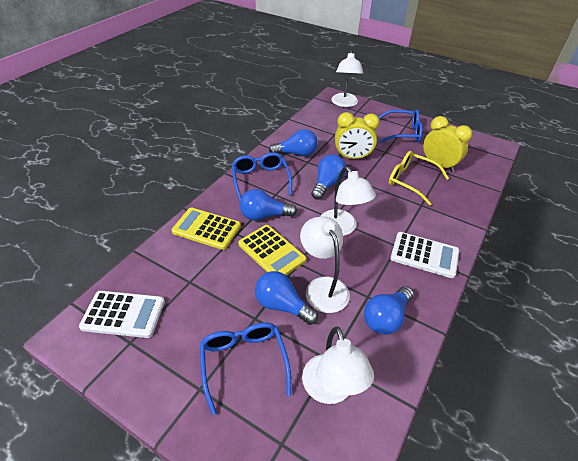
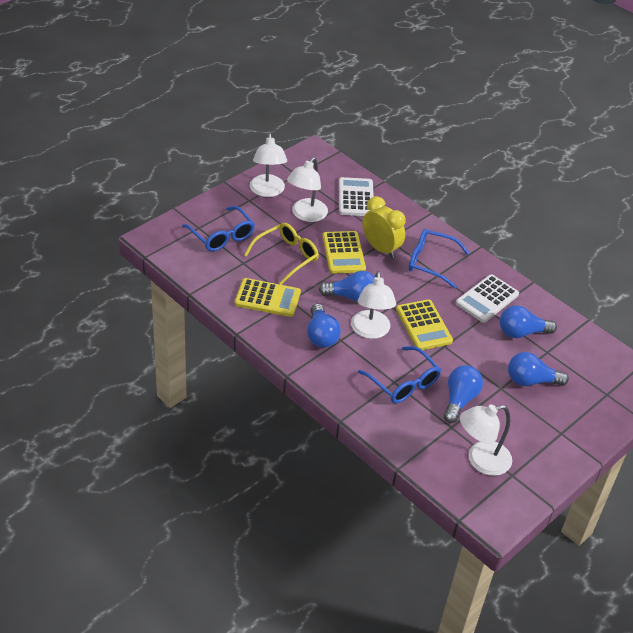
yellow calculator: 2 -> 3
yellow clock: 2 -> 1

